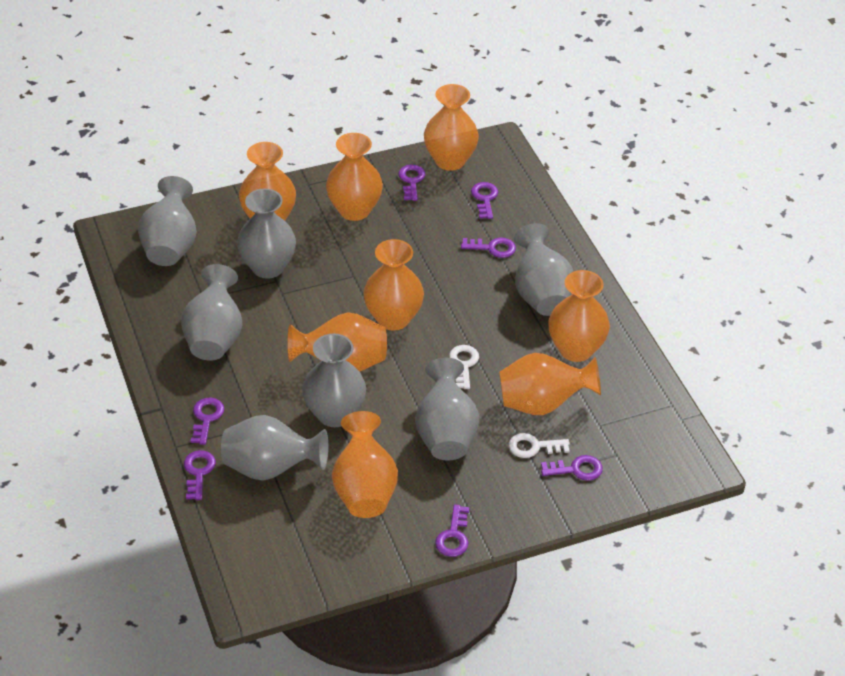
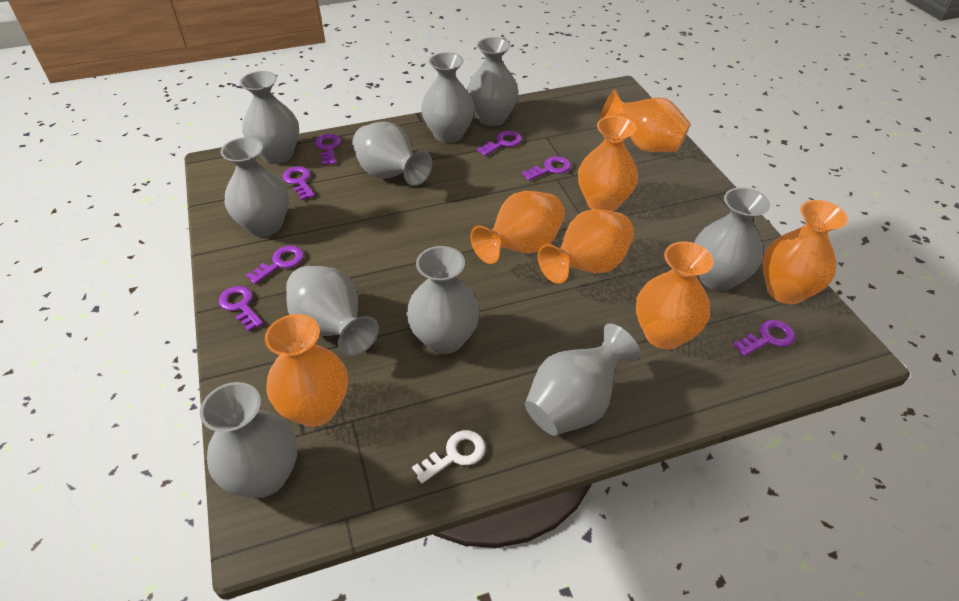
grey vase: 7 -> 10
orange vase: 8 -> 7
white key: 2 -> 1

